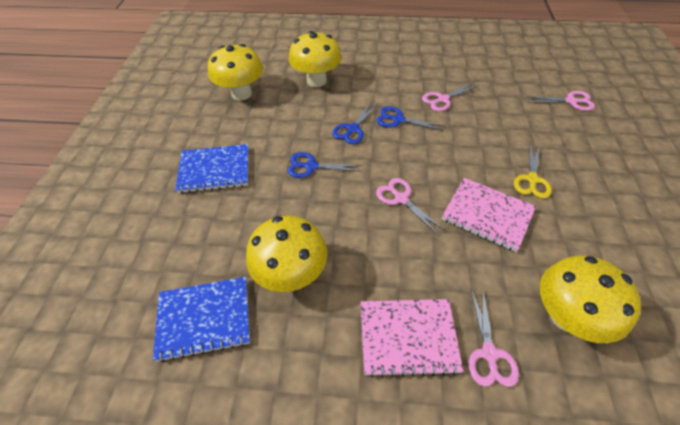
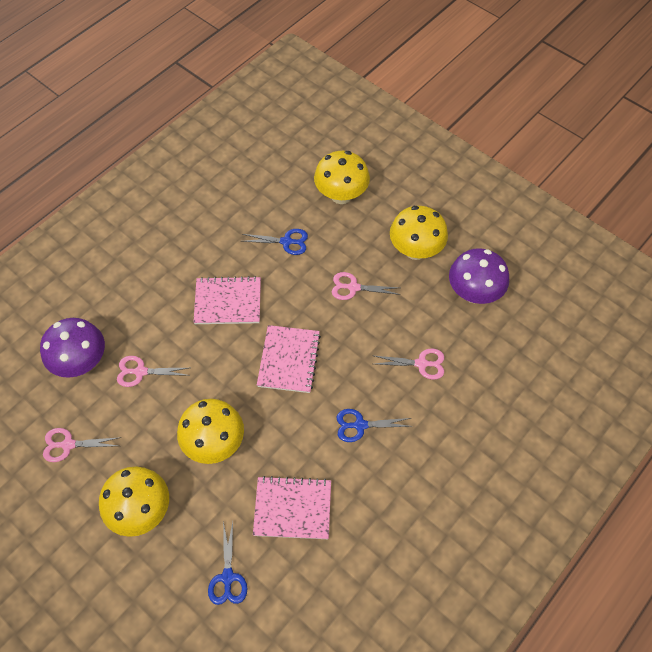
blue notebook: 2 -> 0
pink notebook: 2 -> 3
purple mushroom: 0 -> 2
yellow scissors: 1 -> 0

